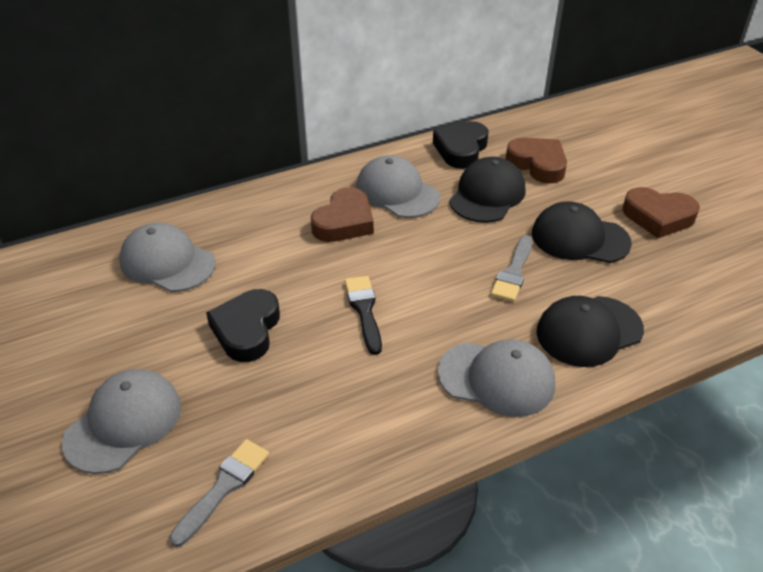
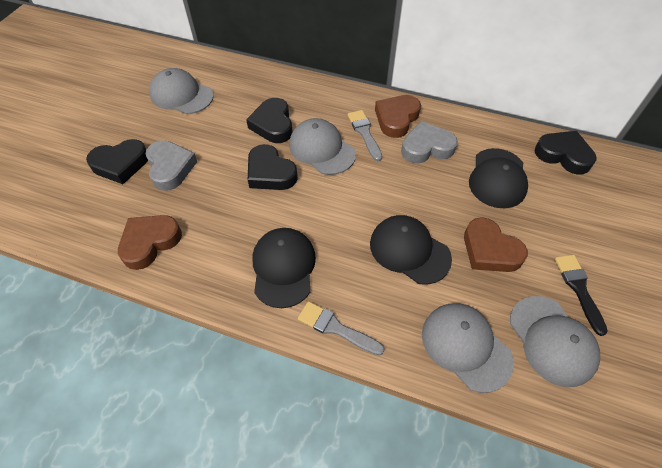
black heart: 2 -> 4
grey heart: 0 -> 2

